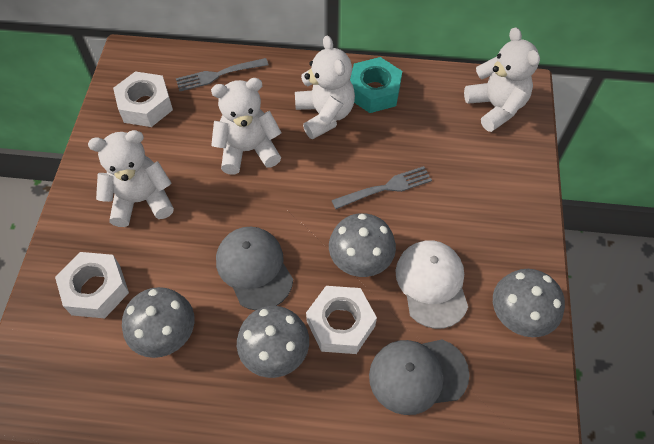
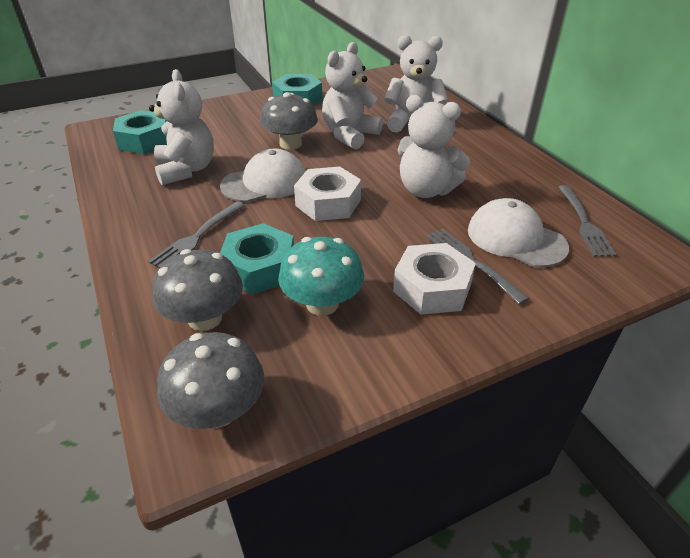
grey cap: 2 -> 0
grey fork: 2 -> 3
grey mushroom: 4 -> 3
turquoise mushroom: 0 -> 1
turquoise nut: 1 -> 3
white cap: 1 -> 2
white nut: 3 -> 2

